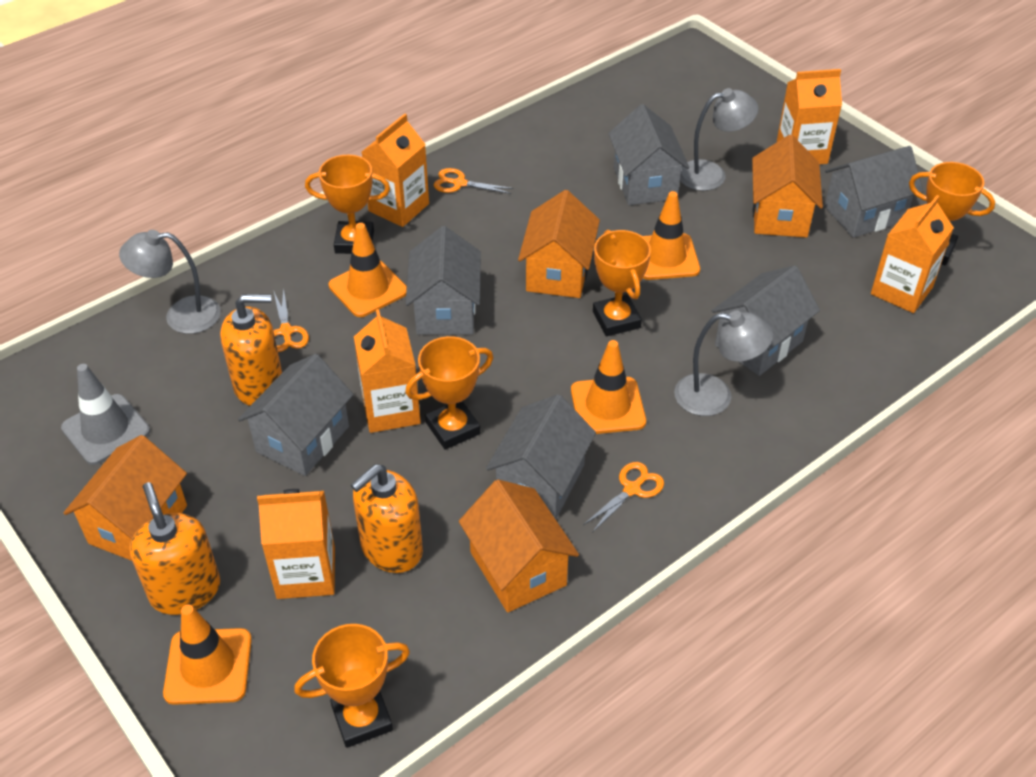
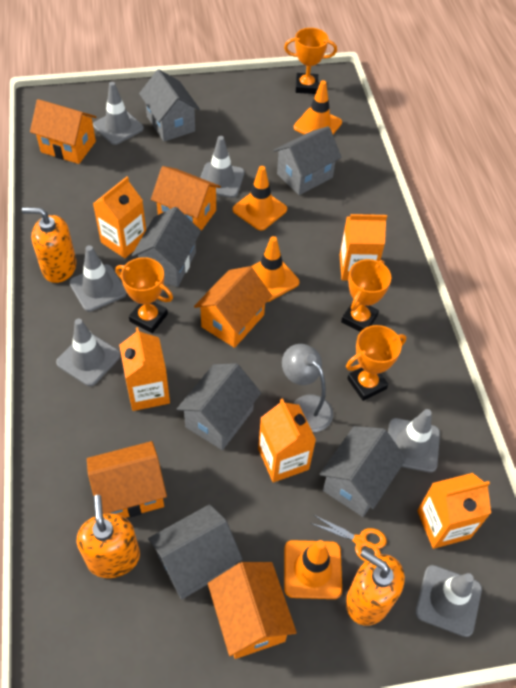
grey lamp: 3 -> 1
grey traffic cone: 1 -> 6
orange house: 4 -> 5
orange scissors: 3 -> 1
orange trophy: 5 -> 4

